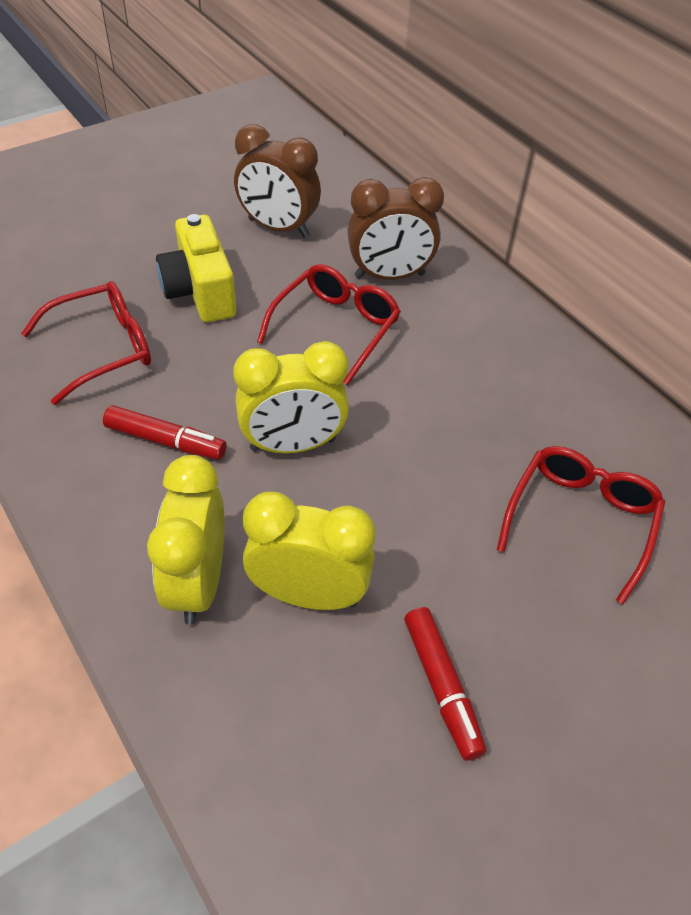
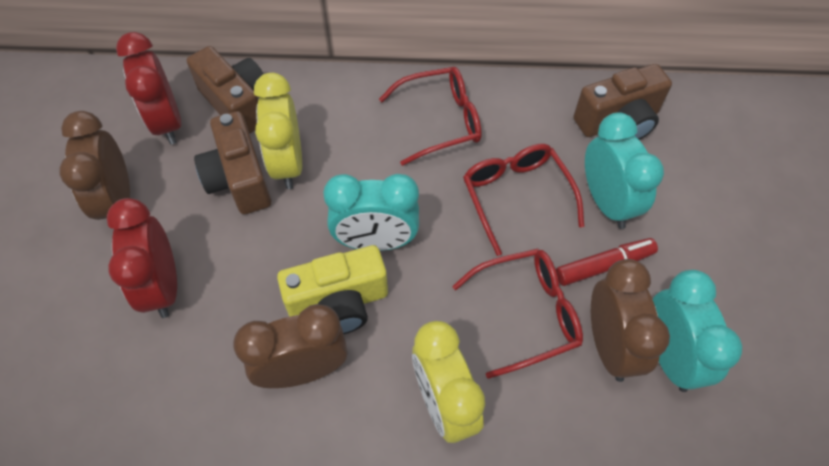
brown camera: 0 -> 3
brown clock: 2 -> 3
red clock: 0 -> 2
red marker: 2 -> 1
turquoise clock: 0 -> 3
yellow clock: 3 -> 2

